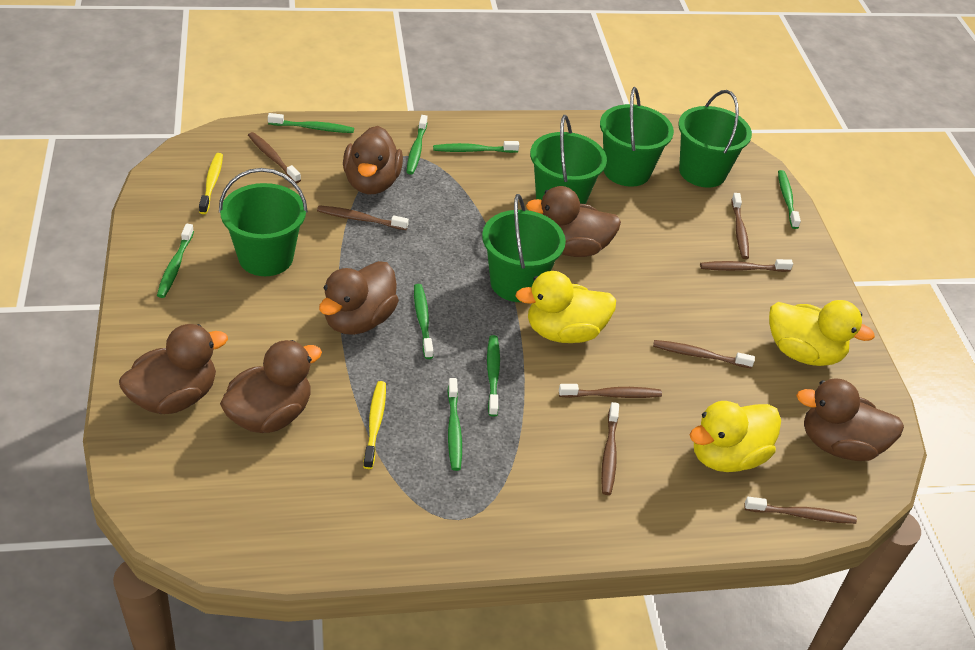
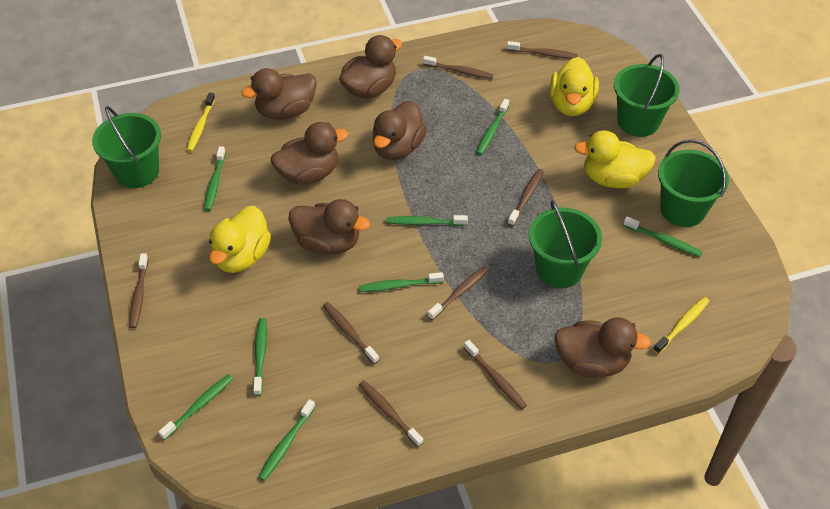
green bucket: 5 -> 4

